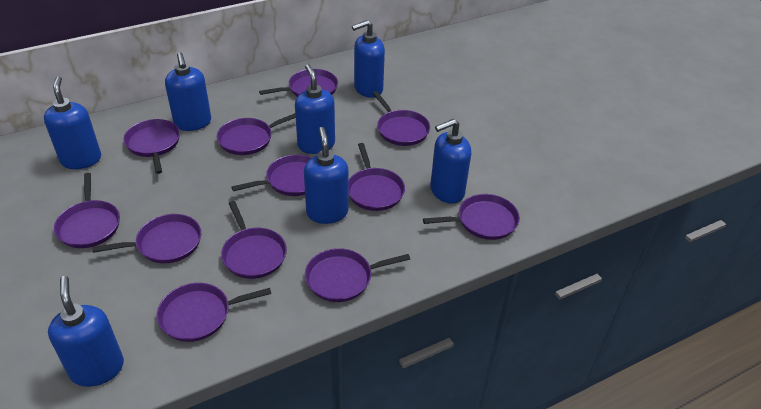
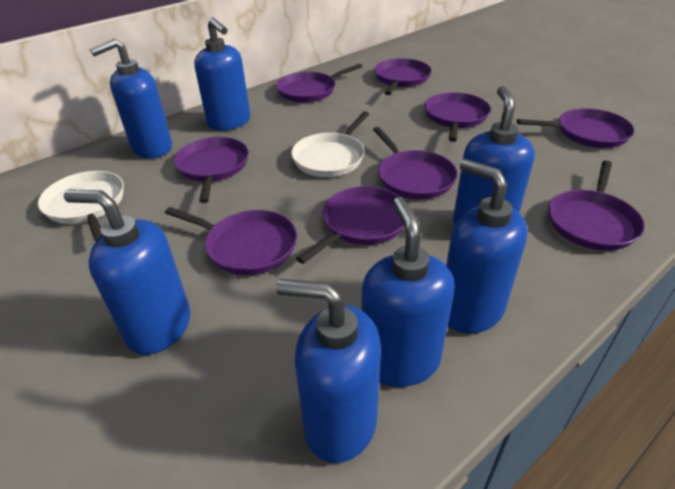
purple pan: 12 -> 9
white pan: 0 -> 2

